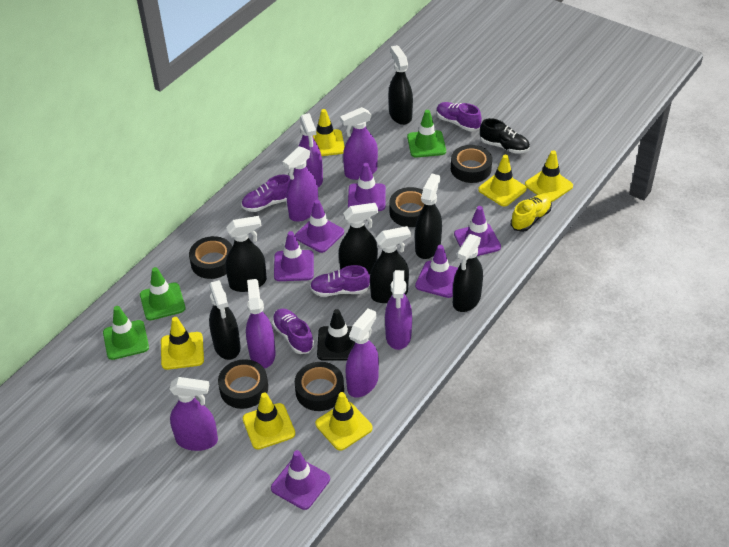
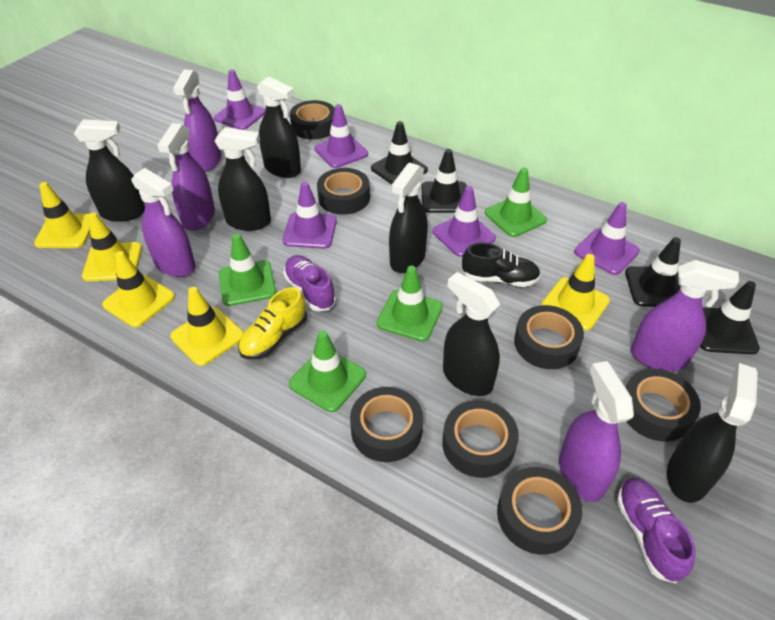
black spray bottle: 7 -> 6
black tape: 5 -> 7
black traffic cone: 1 -> 4
green traffic cone: 3 -> 4
purple shoe: 4 -> 2
purple spray bottle: 7 -> 5
purple traffic cone: 6 -> 5
yellow traffic cone: 6 -> 5

